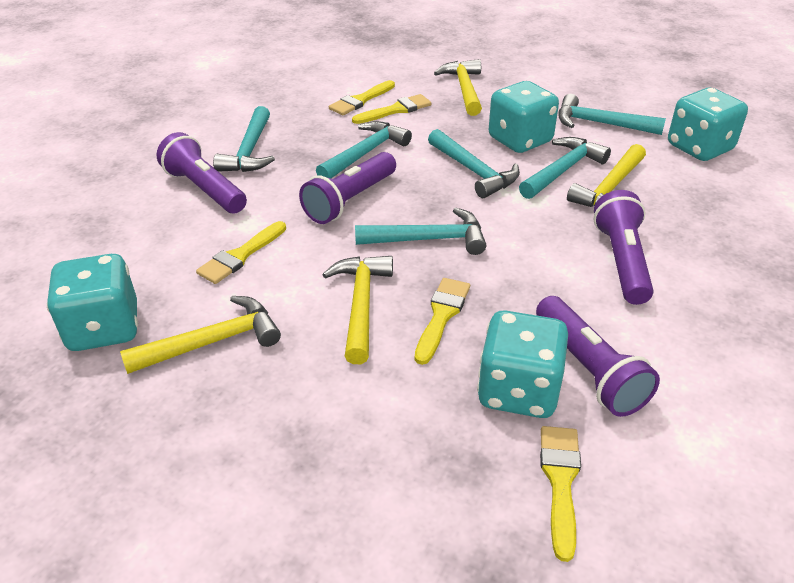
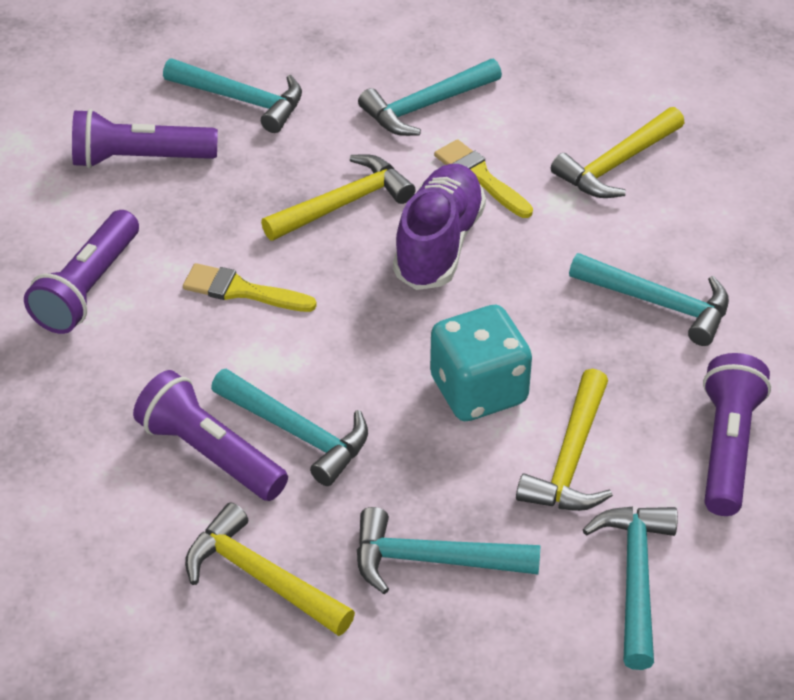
purple shoe: 0 -> 1
turquoise dice: 4 -> 1
yellow brush: 5 -> 2

